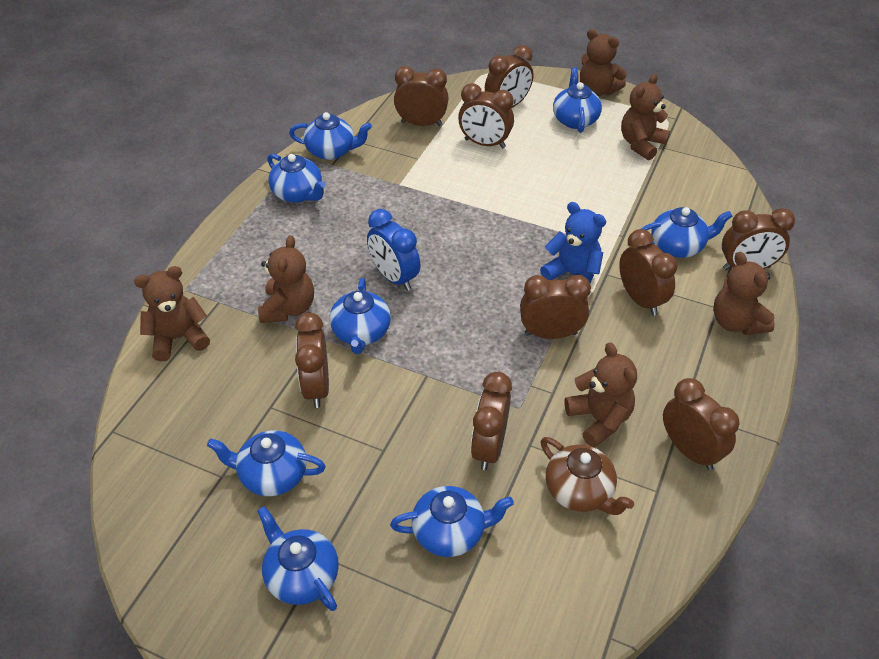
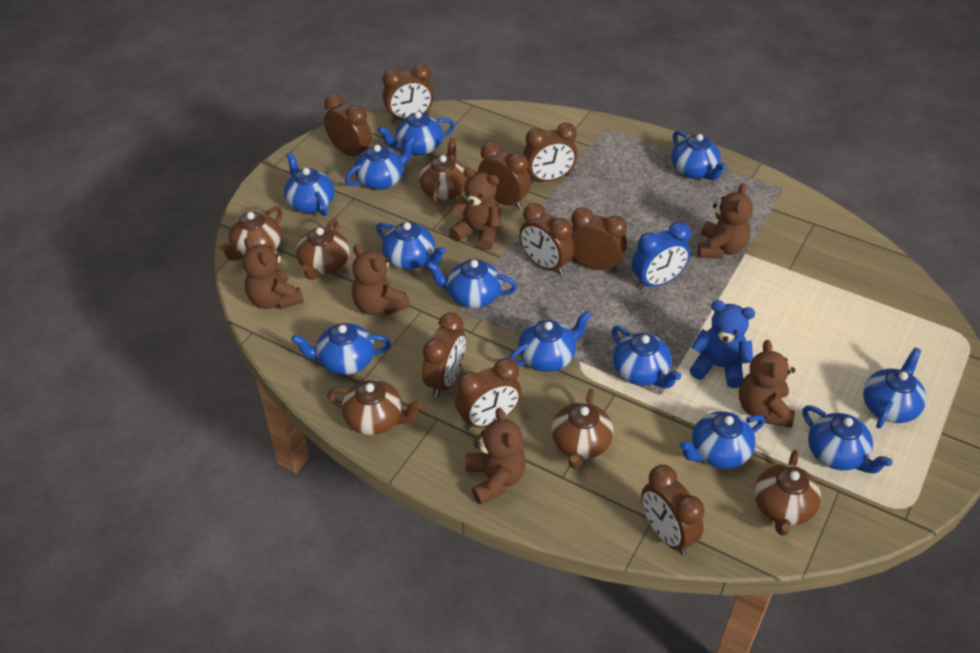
blue teapot: 8 -> 12
brown teapot: 1 -> 6

